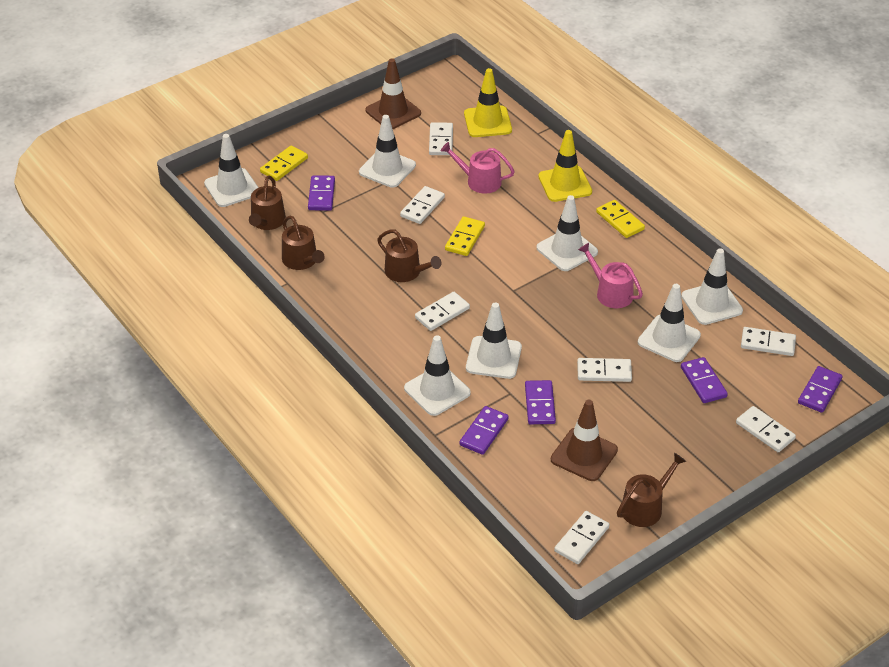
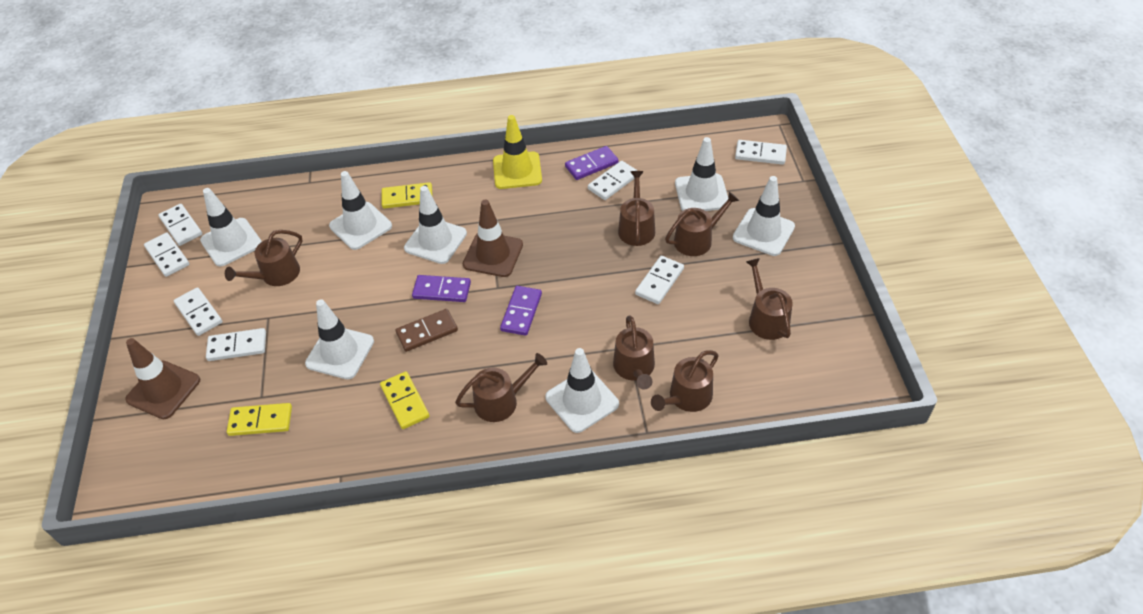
brown domino: 0 -> 1
brown watering can: 4 -> 7
pink watering can: 2 -> 0
purple domino: 5 -> 3
yellow traffic cone: 2 -> 1

